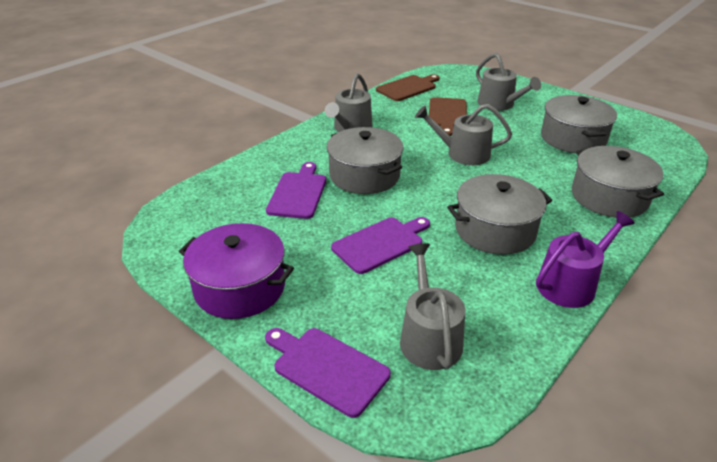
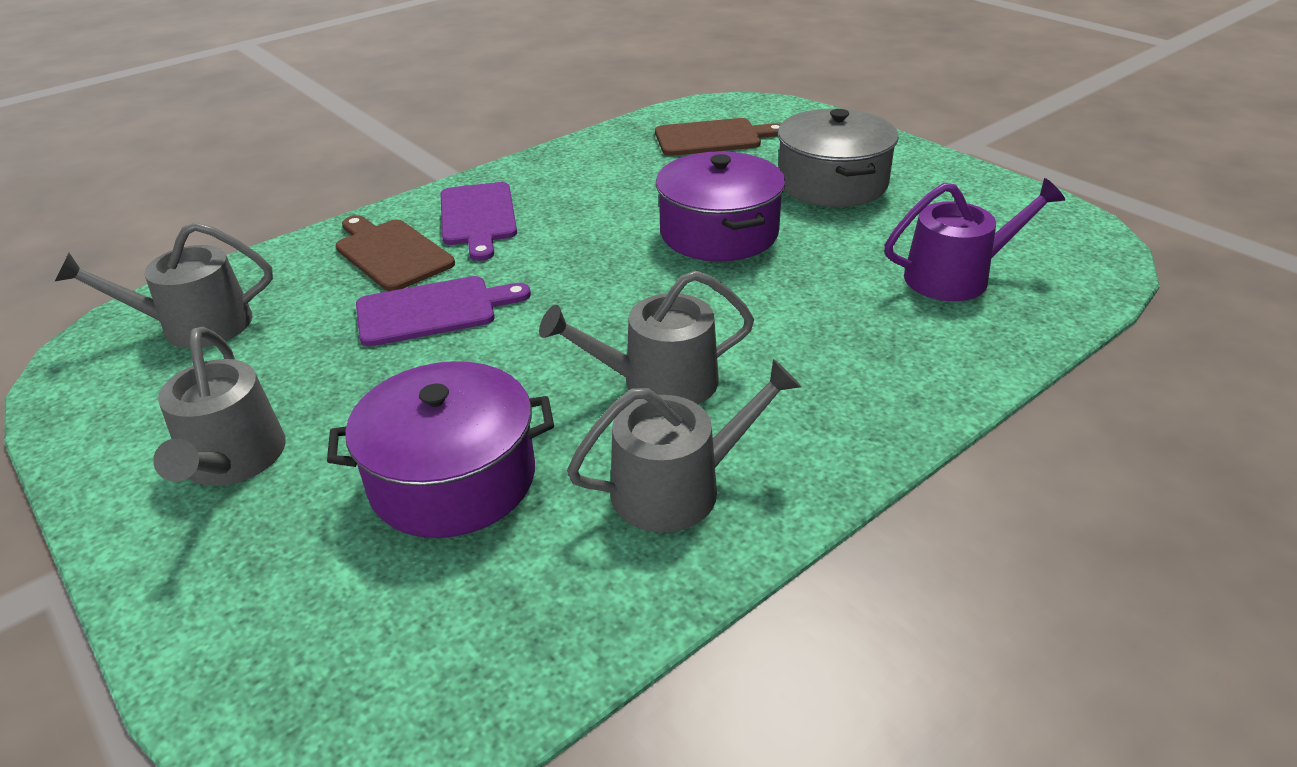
grey pot: 4 -> 1
purple cutting board: 3 -> 2
purple pot: 1 -> 2

